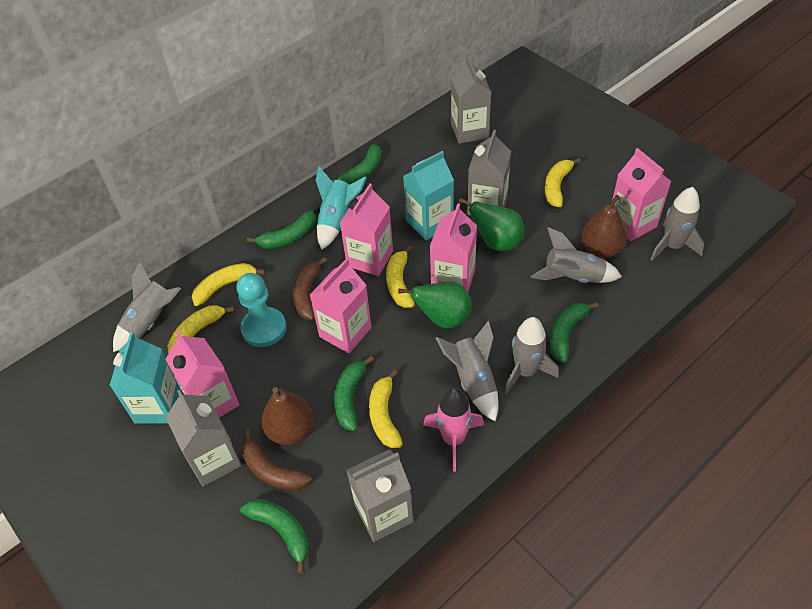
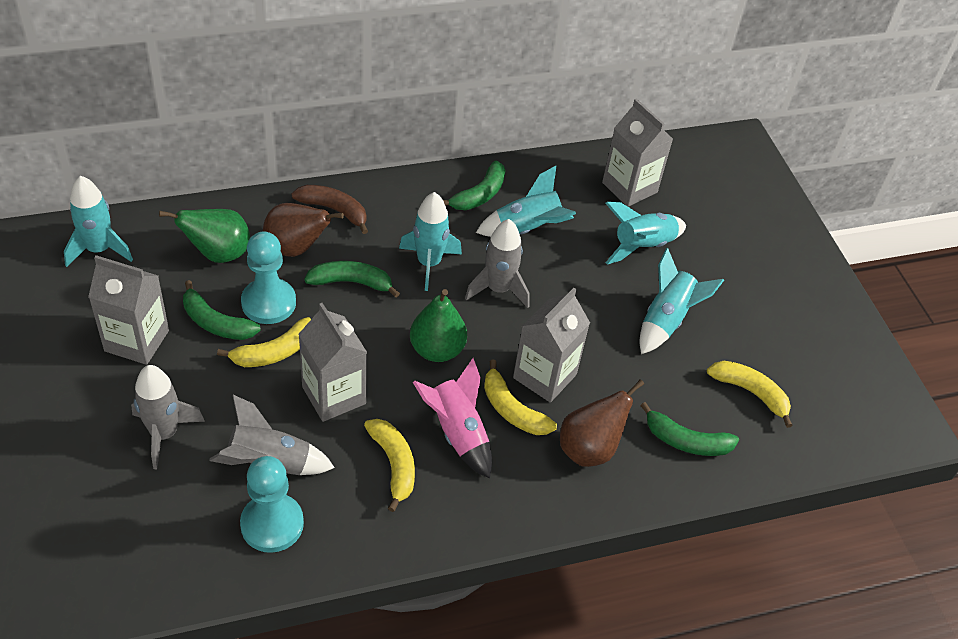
brown banana: 2 -> 1
green banana: 5 -> 4
grey rocket: 5 -> 3
pink carton: 5 -> 0
turquoise carton: 2 -> 0
turquoise pawn: 1 -> 2
turquoise rocket: 1 -> 5
yellow banana: 5 -> 4

